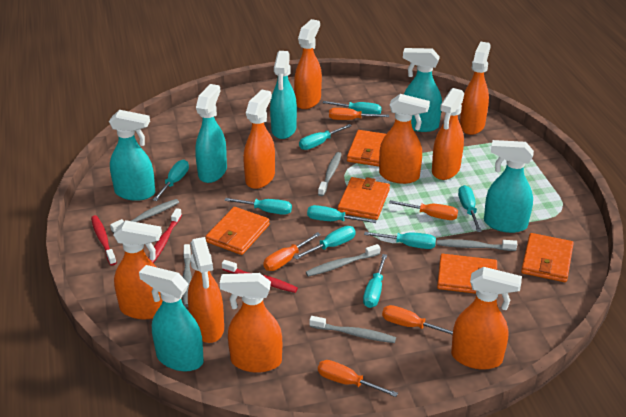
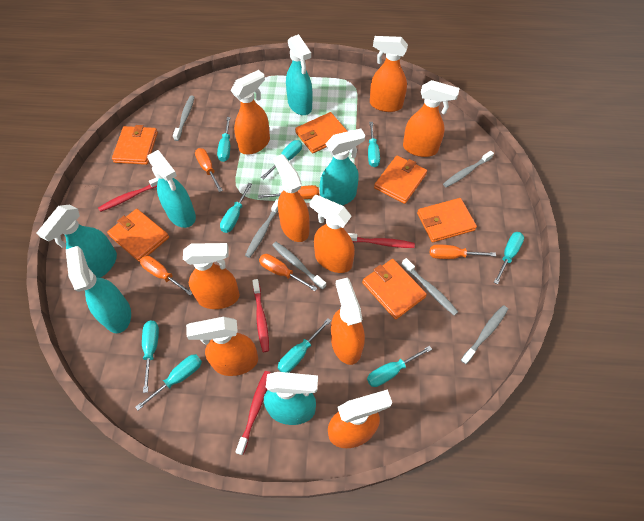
orange wallet: 5 -> 6
red toothbrush: 3 -> 4

